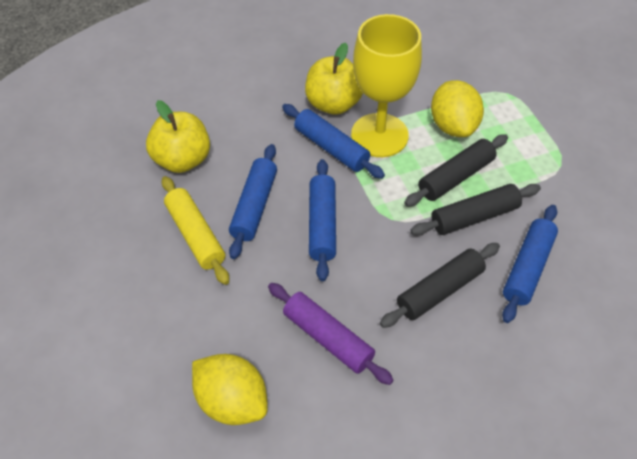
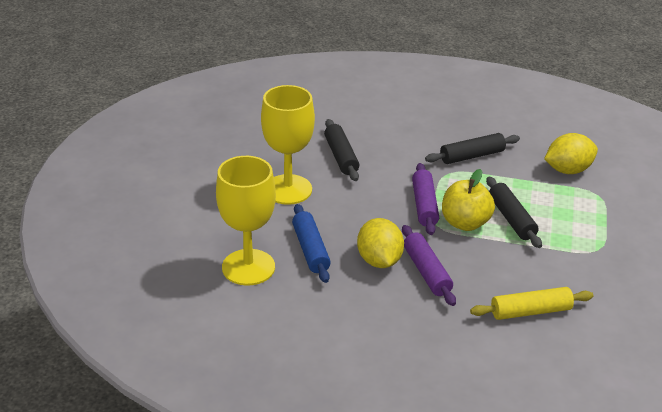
blue rolling pin: 4 -> 1
purple rolling pin: 1 -> 2
yellow apple: 2 -> 1
yellow goblet: 1 -> 2

